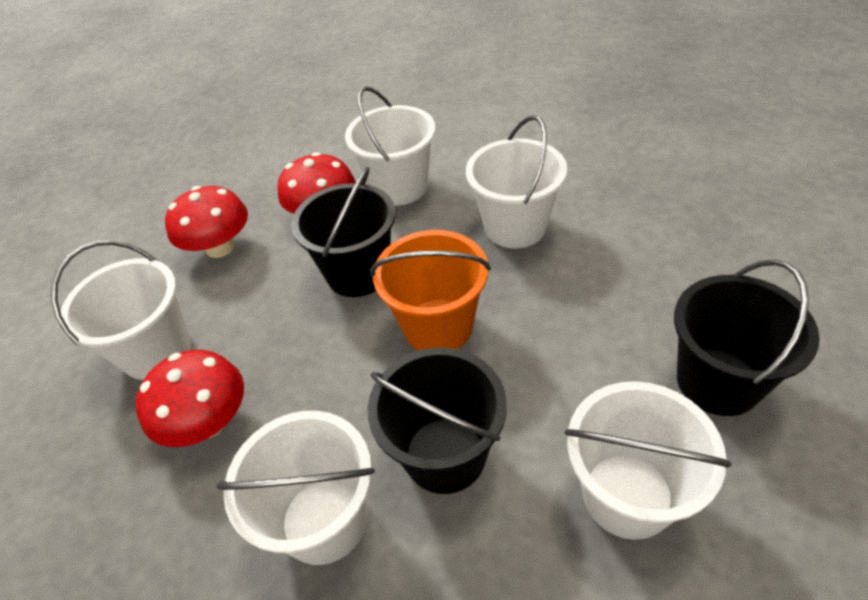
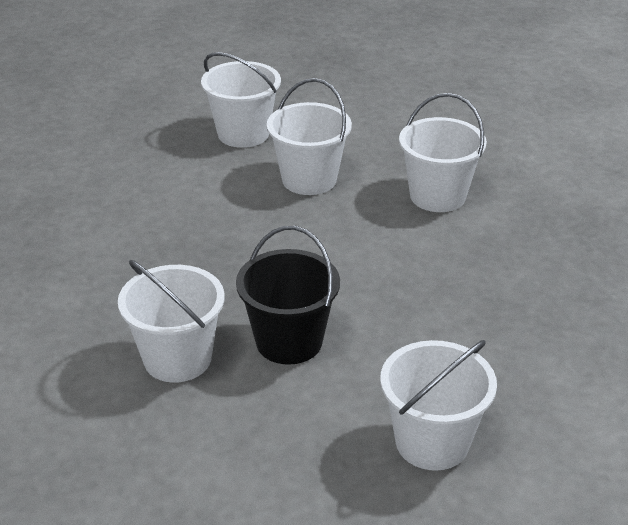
black bucket: 3 -> 1
orange bucket: 1 -> 0
red mushroom: 3 -> 0

